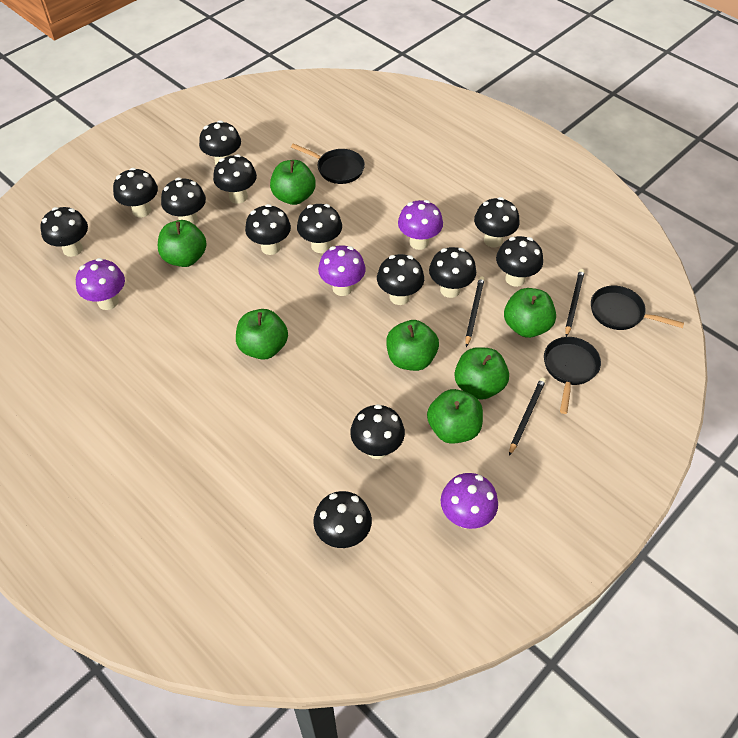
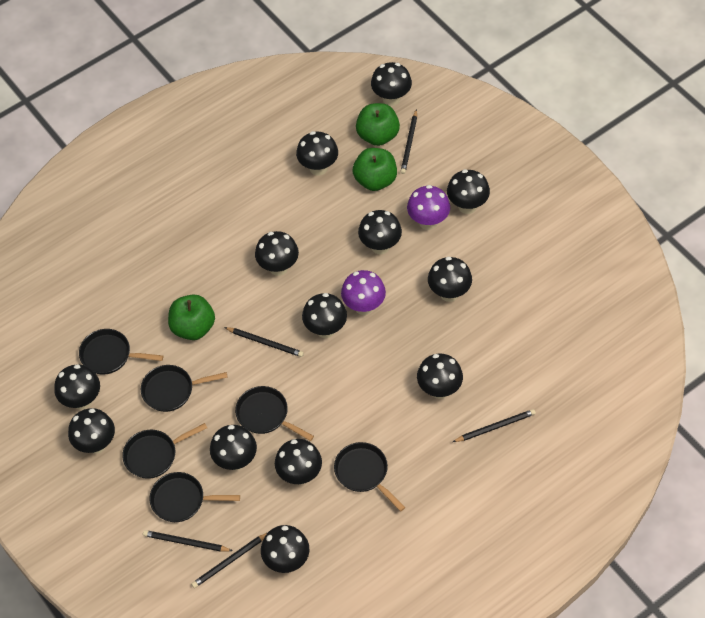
black pan: 3 -> 6
black pencil: 3 -> 5
green apple: 7 -> 3
purple mushroom: 4 -> 2

